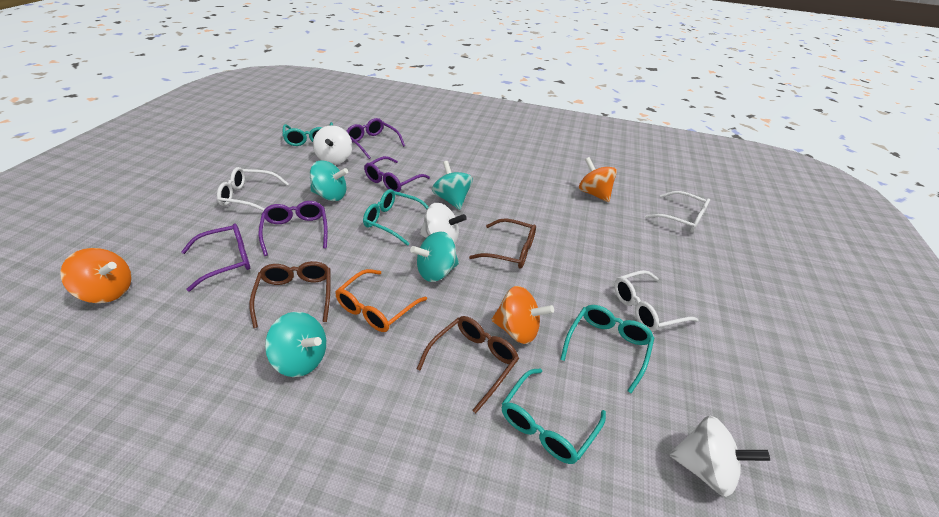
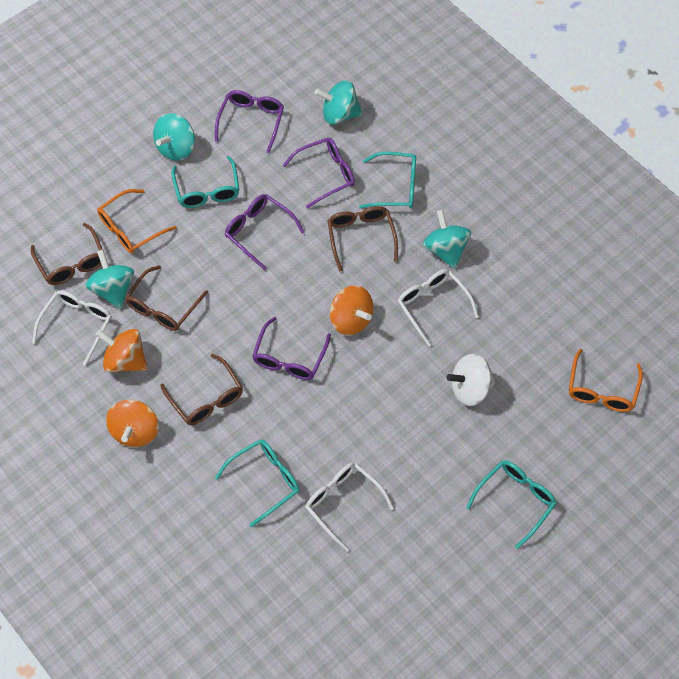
brown glasses: 3 -> 4
orange glasses: 1 -> 2
white spinning top: 3 -> 1

